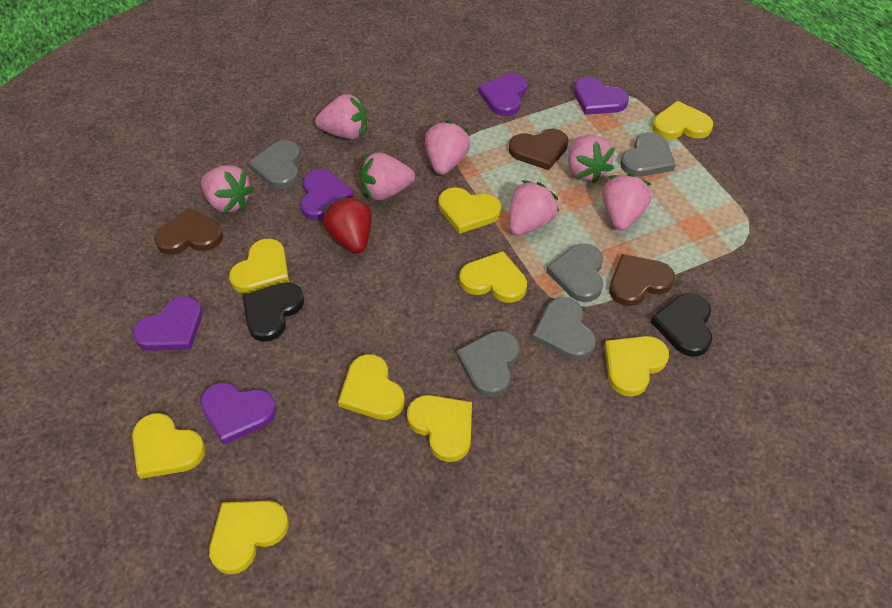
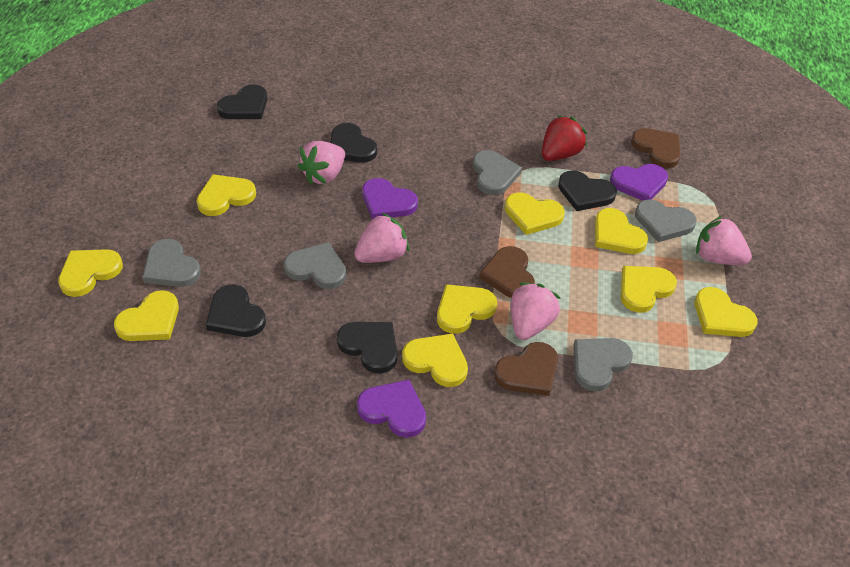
black heart: 2 -> 5
pink strawberry: 7 -> 4
purple heart: 5 -> 3

